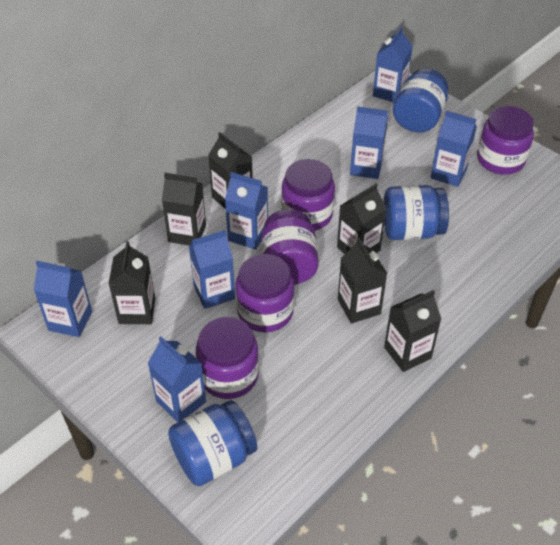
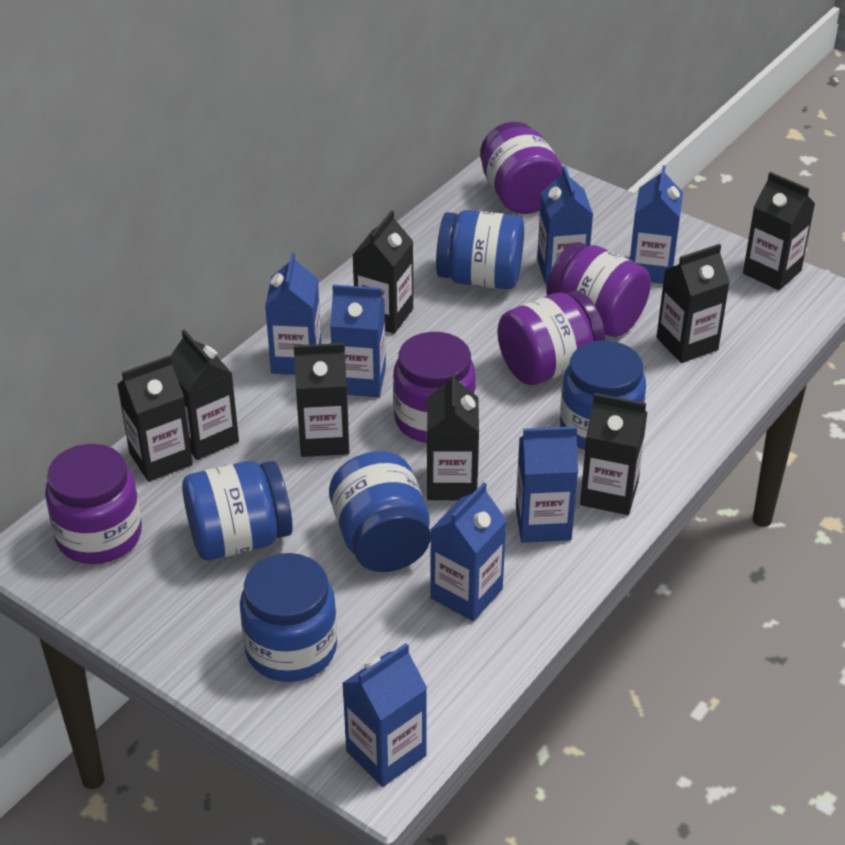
black carton: 6 -> 8
blue jar: 3 -> 5

